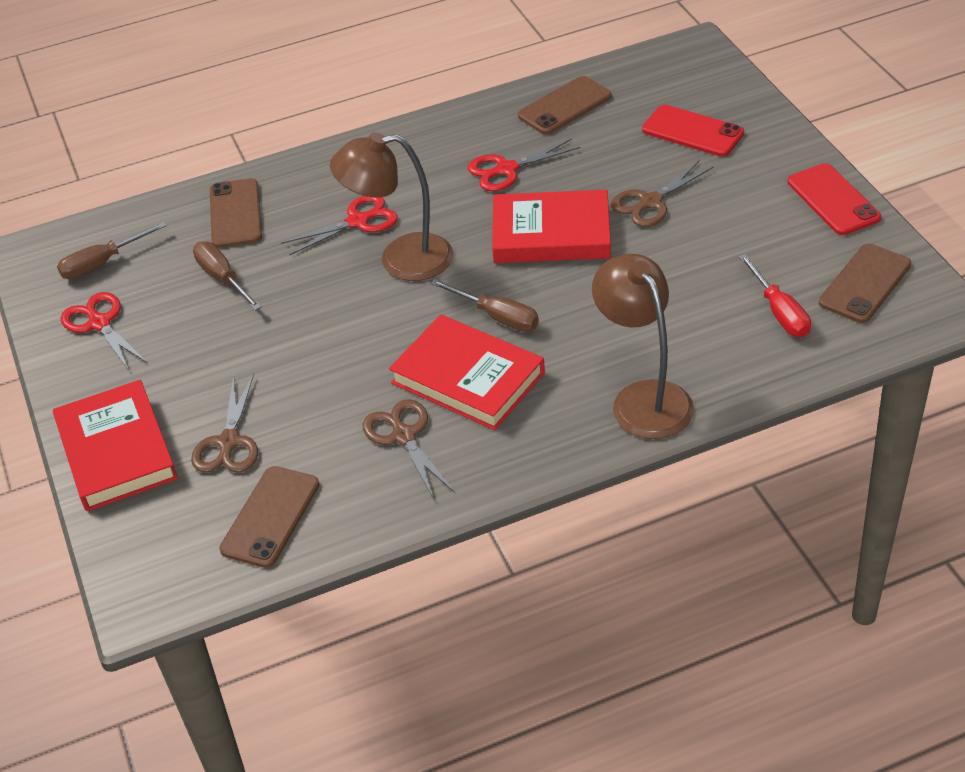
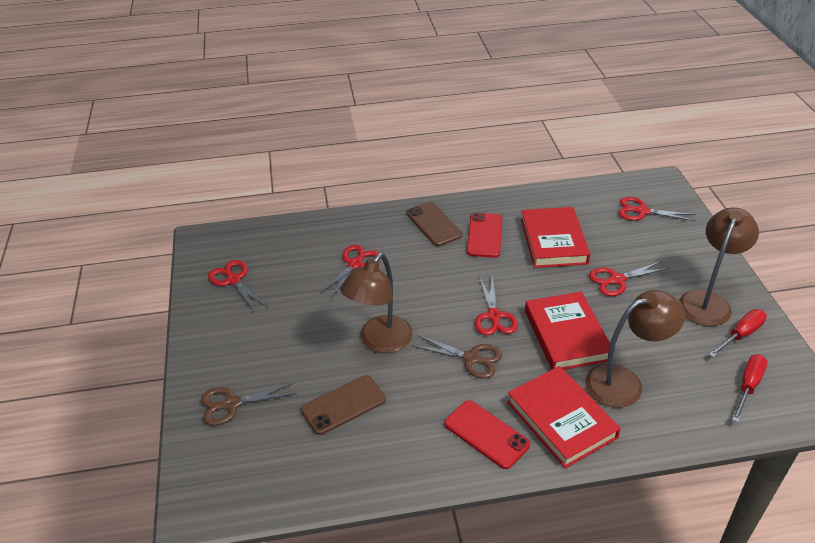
brown lamp: 2 -> 3
brown phone: 4 -> 2
brown scissors: 3 -> 2
brown screwdriver: 3 -> 0
red scissors: 3 -> 5
red screwdriver: 1 -> 2

